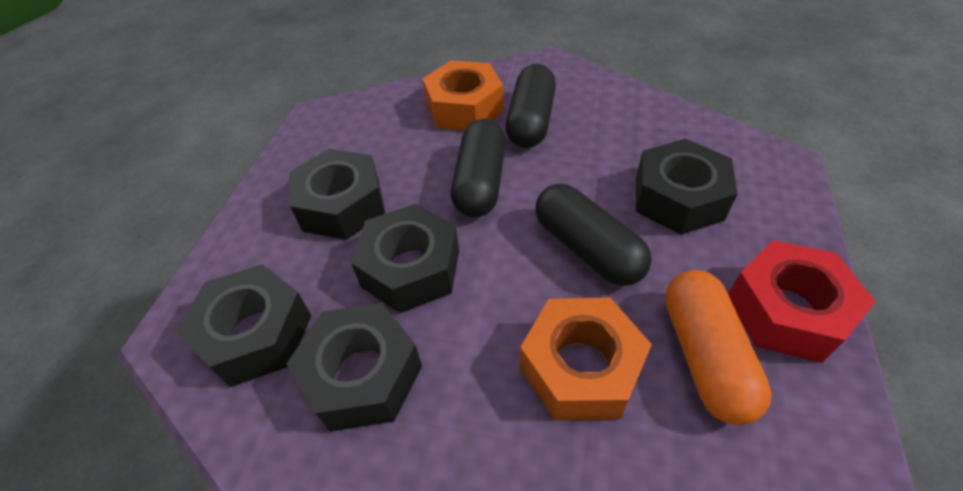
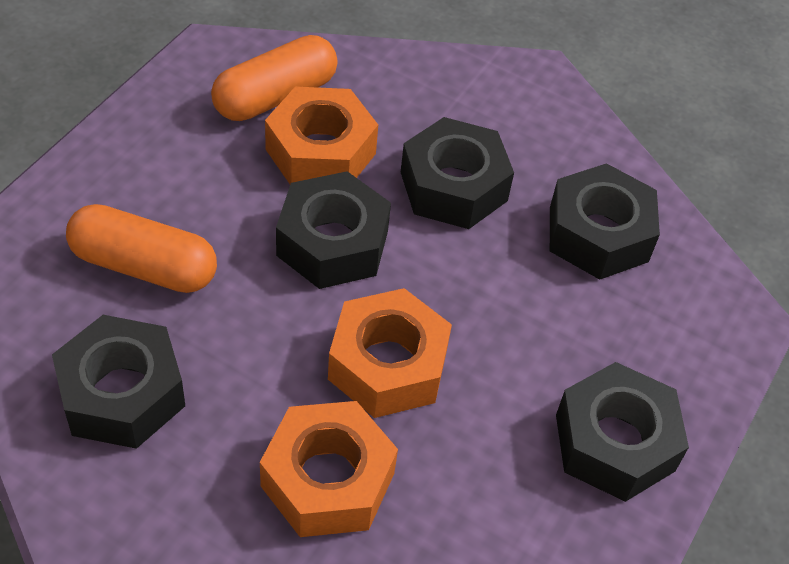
black capsule: 3 -> 0
orange capsule: 1 -> 2
orange nut: 2 -> 3
red nut: 1 -> 0

